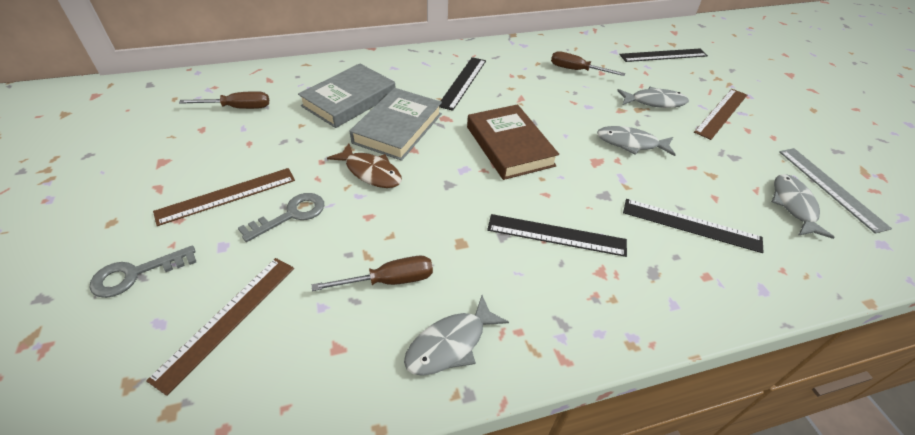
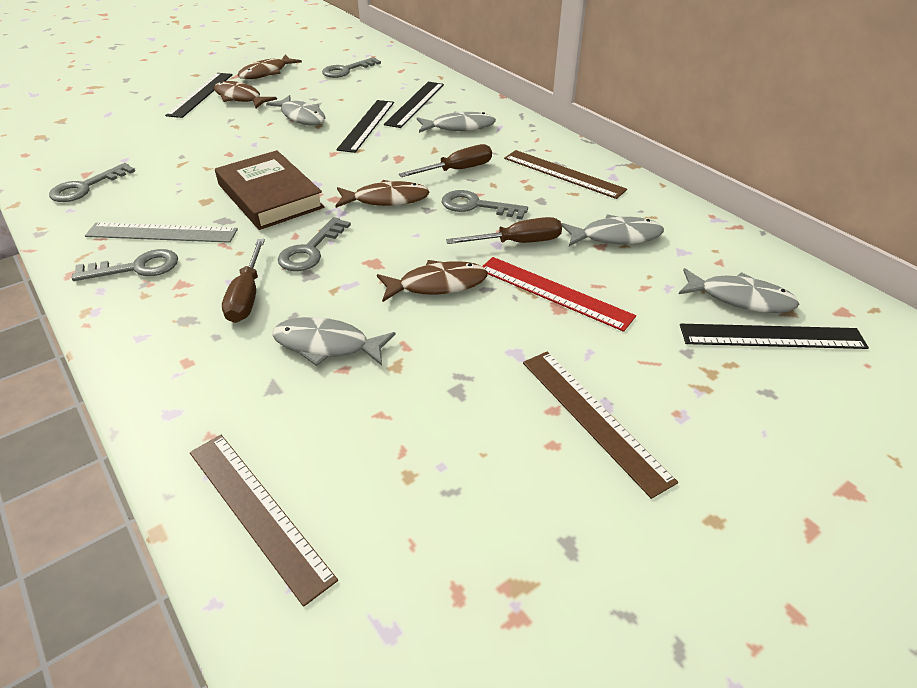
brown fish: 1 -> 4
grey book: 2 -> 0
grey fish: 4 -> 5
grey key: 2 -> 5
red ruler: 0 -> 1

